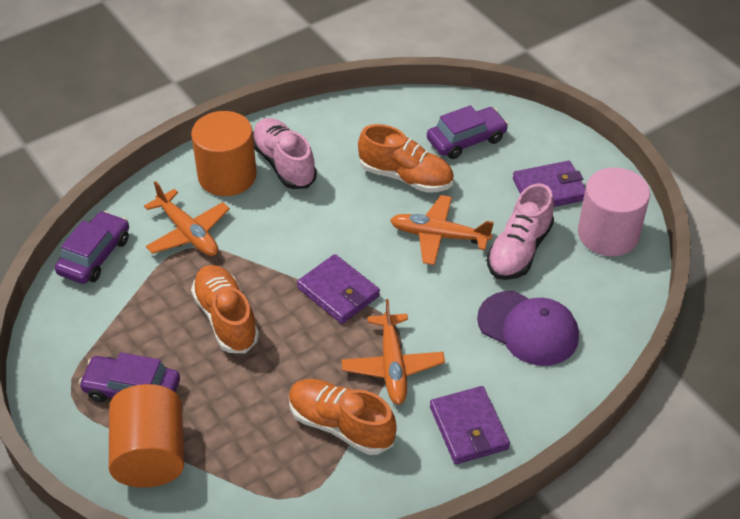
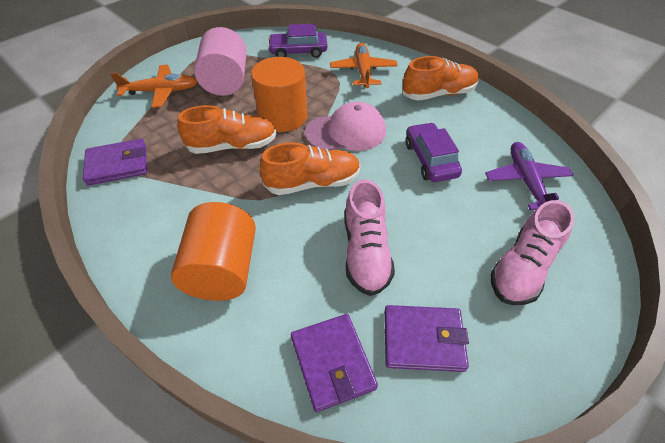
orange plane: 3 -> 2
pink cap: 0 -> 1
purple cap: 1 -> 0
purple car: 3 -> 2
purple plane: 0 -> 1

